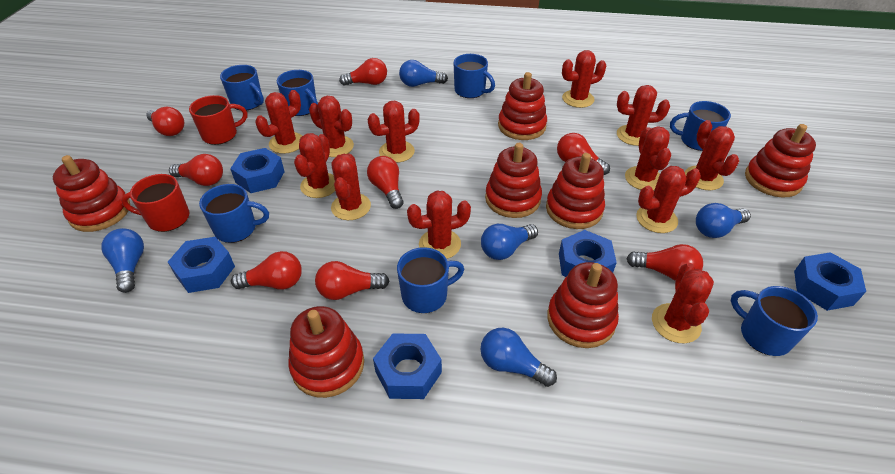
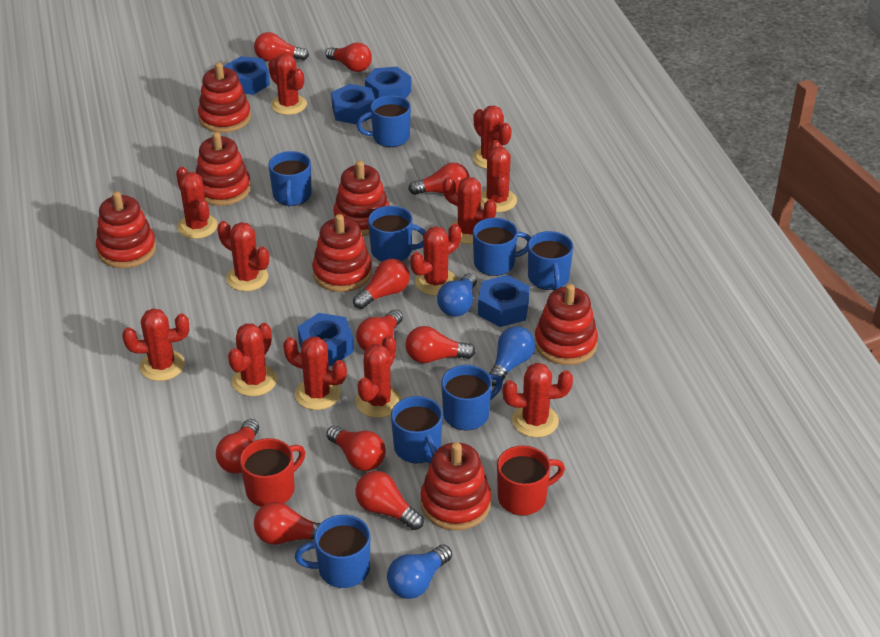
blue light bulb: 5 -> 3
blue mug: 7 -> 8
red light bulb: 8 -> 10

